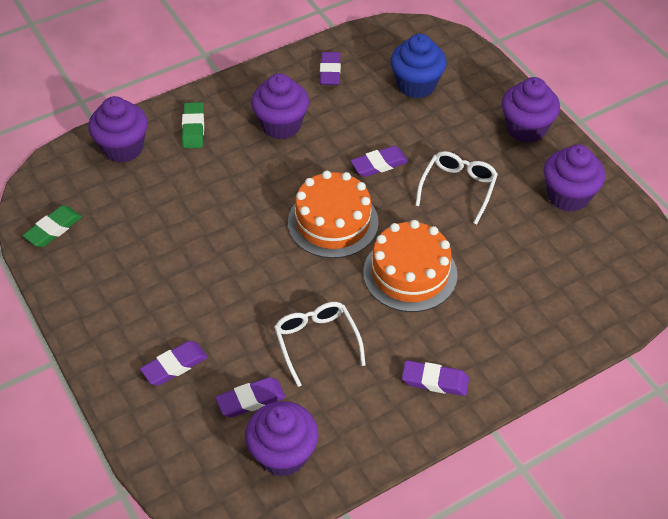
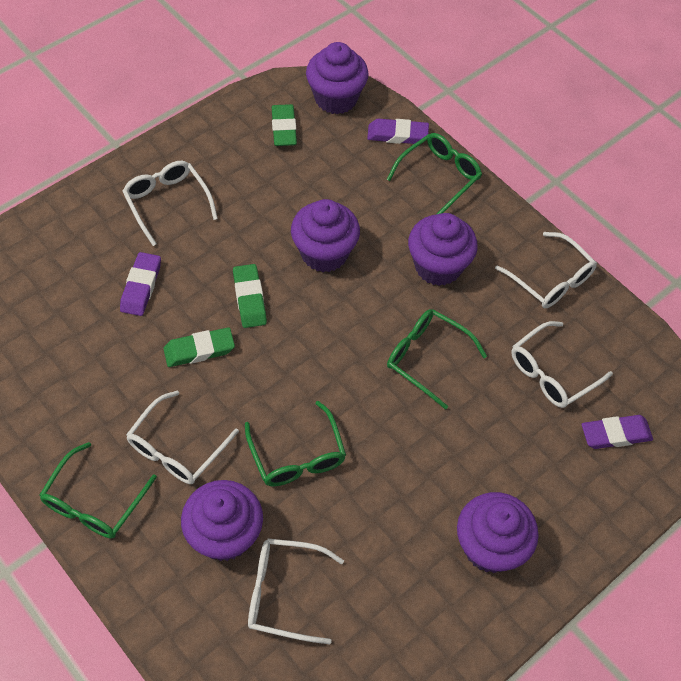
blue cupcake: 1 -> 0
green eraser: 2 -> 3
green glasses: 0 -> 4
orange cake: 2 -> 0
purple eraser: 5 -> 3
white glasses: 2 -> 5

